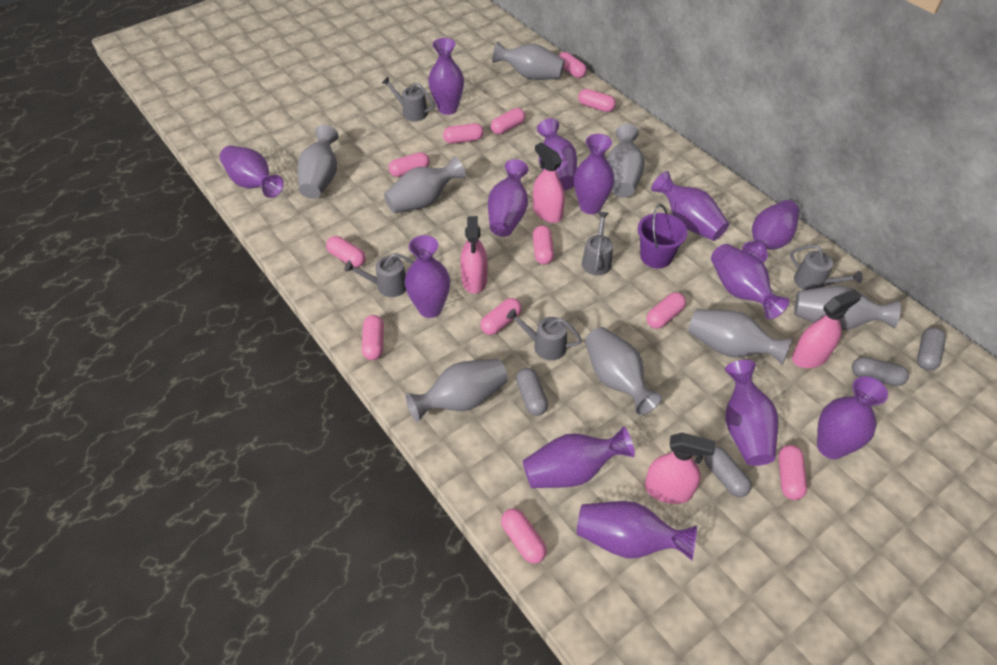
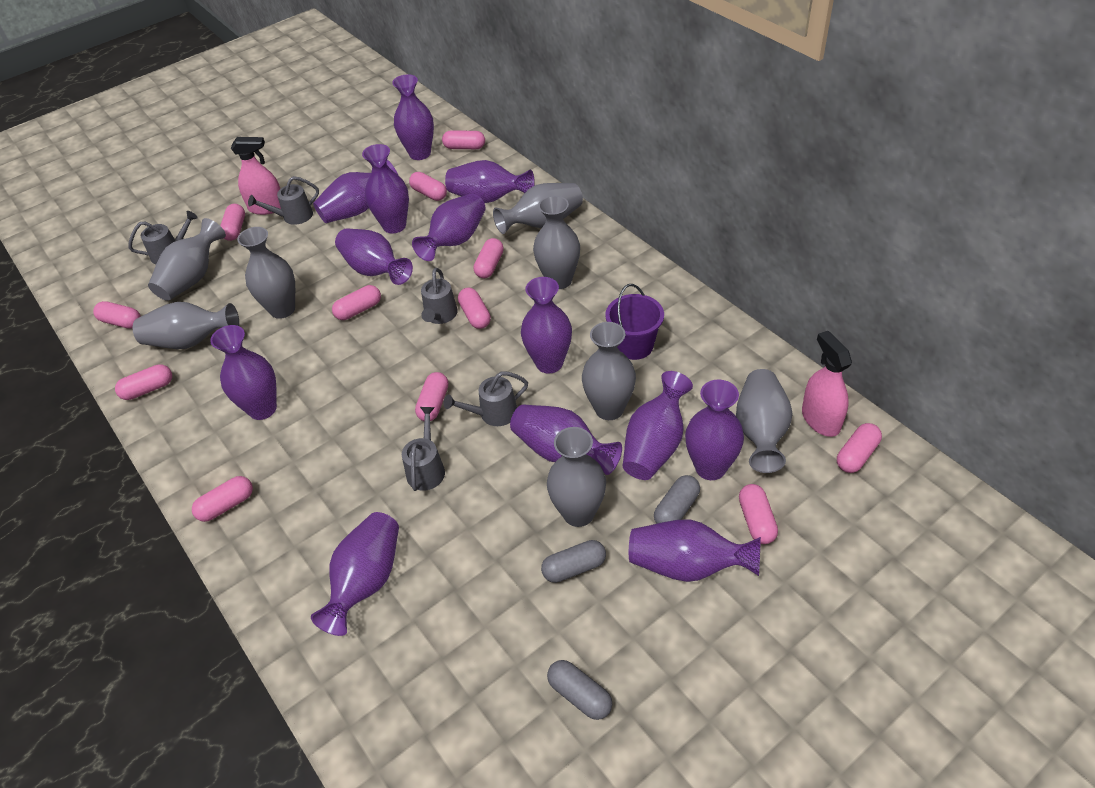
grey capsule: 4 -> 3
pink spray bottle: 4 -> 2

